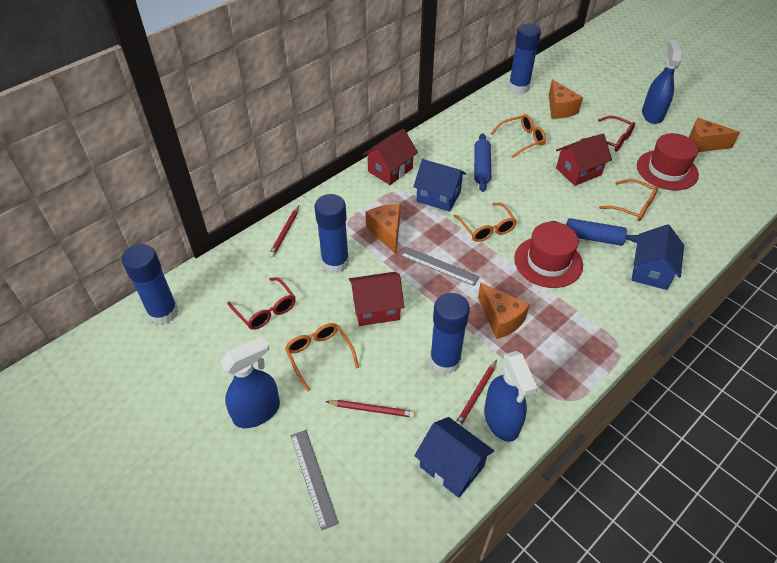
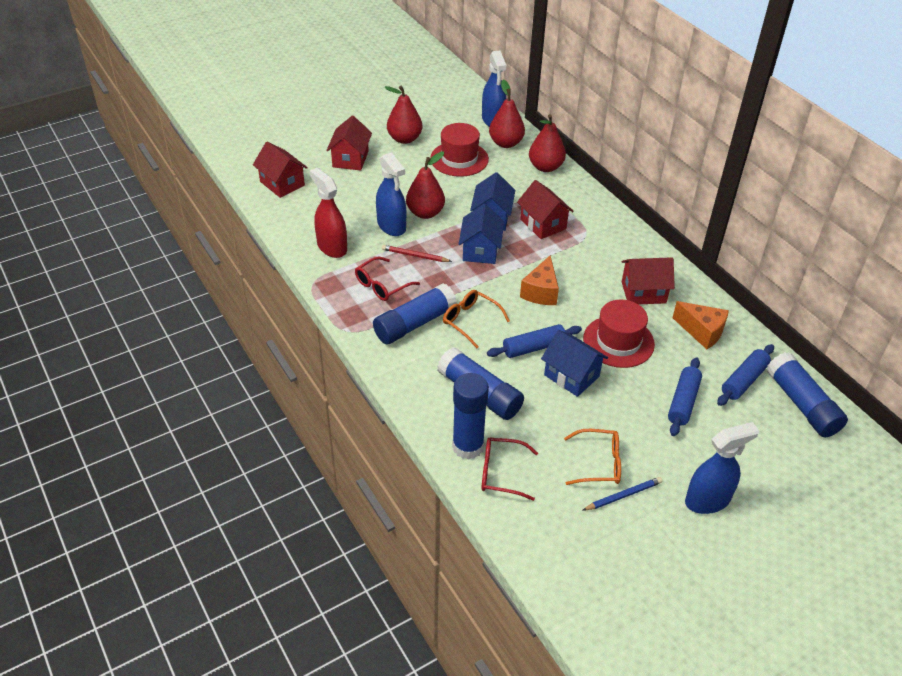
blue pencil: 0 -> 1
blue rolling pin: 2 -> 3
grey ruler: 2 -> 0
orange cheese: 4 -> 2
orange glasses: 4 -> 2
red house: 3 -> 4
red pear: 0 -> 4
red pencil: 3 -> 1
red spray bottle: 0 -> 1

